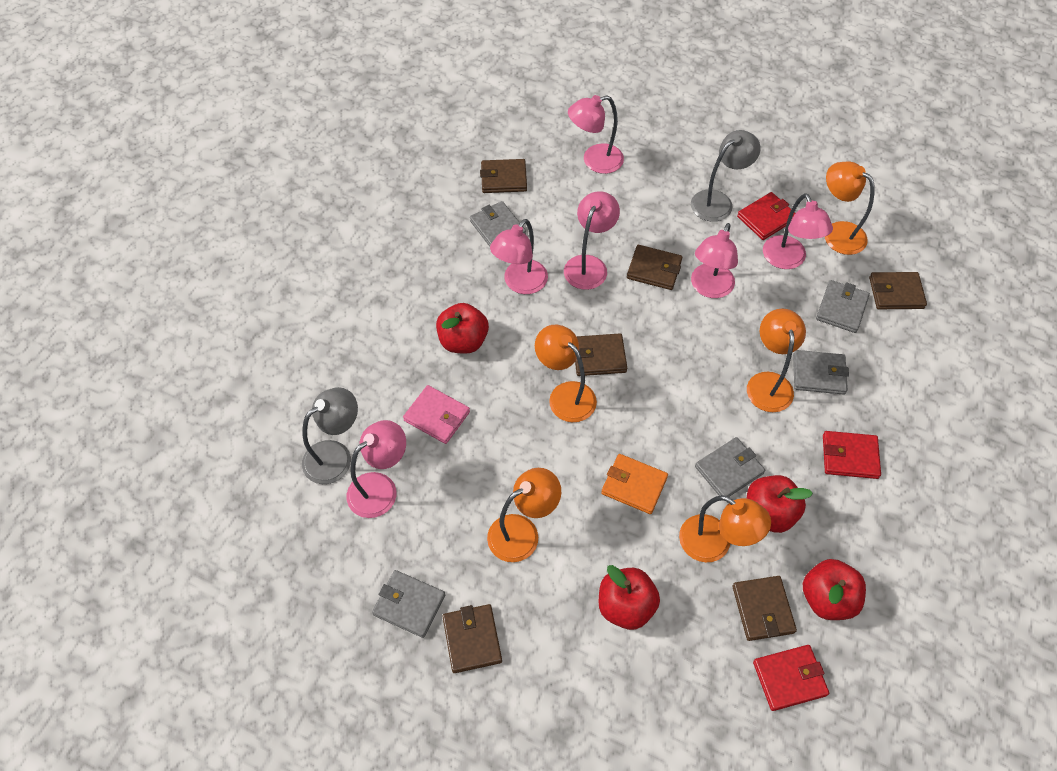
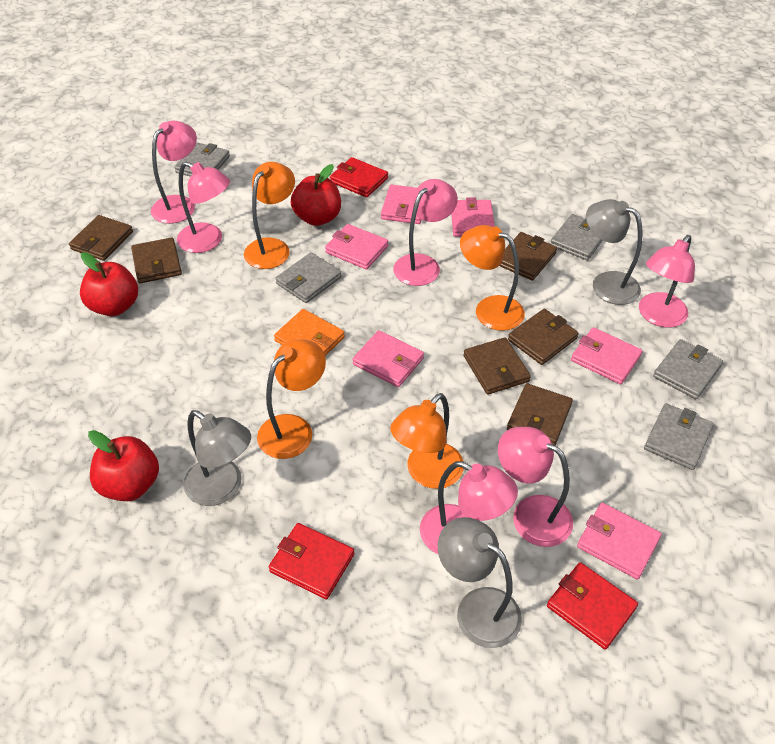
grey lamp: 2 -> 3
orange lamp: 5 -> 4
pink wallet: 1 -> 6
red apple: 4 -> 3

